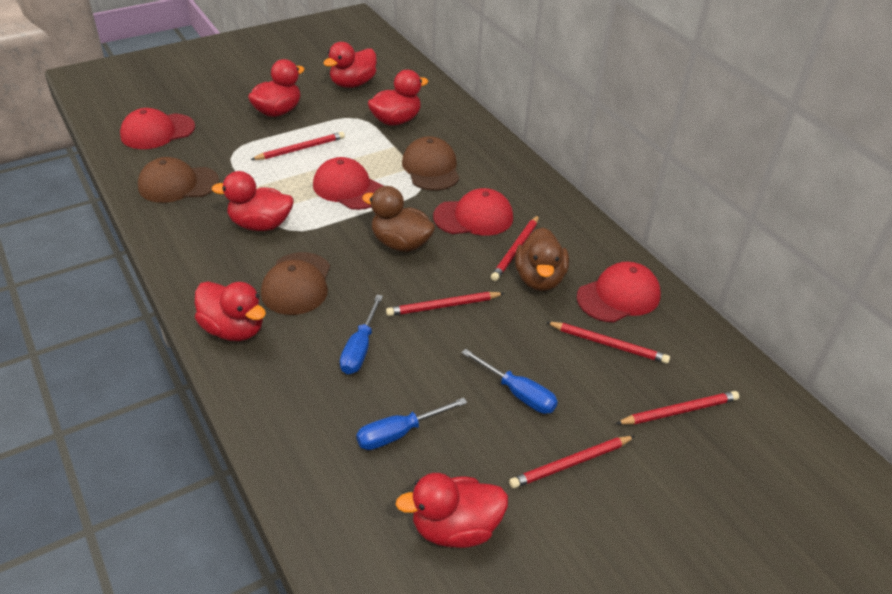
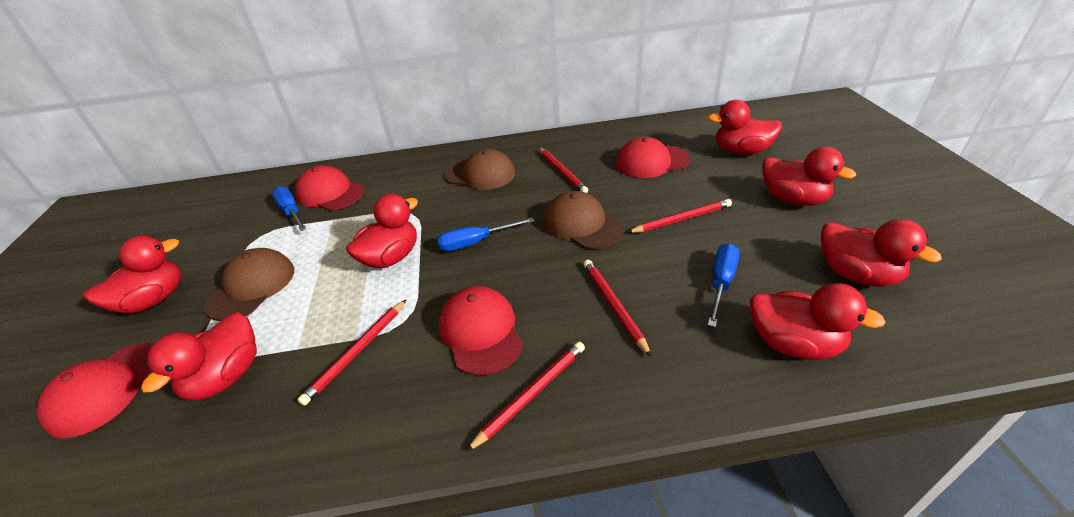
brown duck: 2 -> 0
red duck: 6 -> 7
red pencil: 6 -> 5

